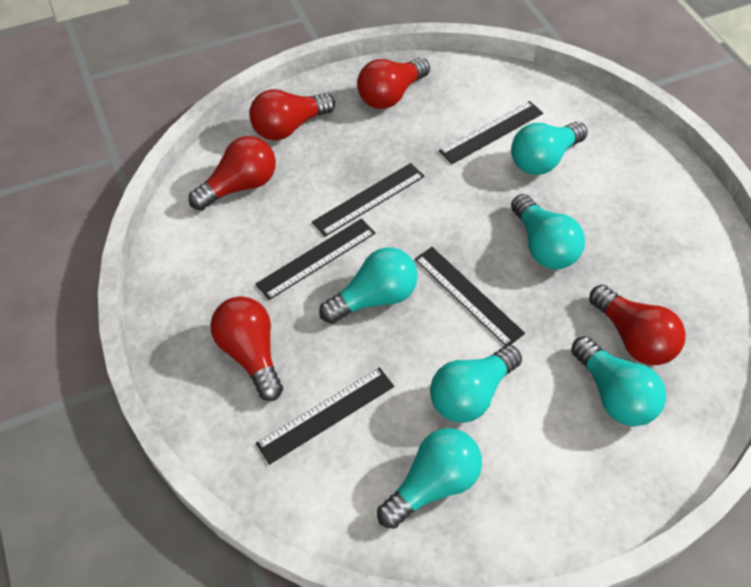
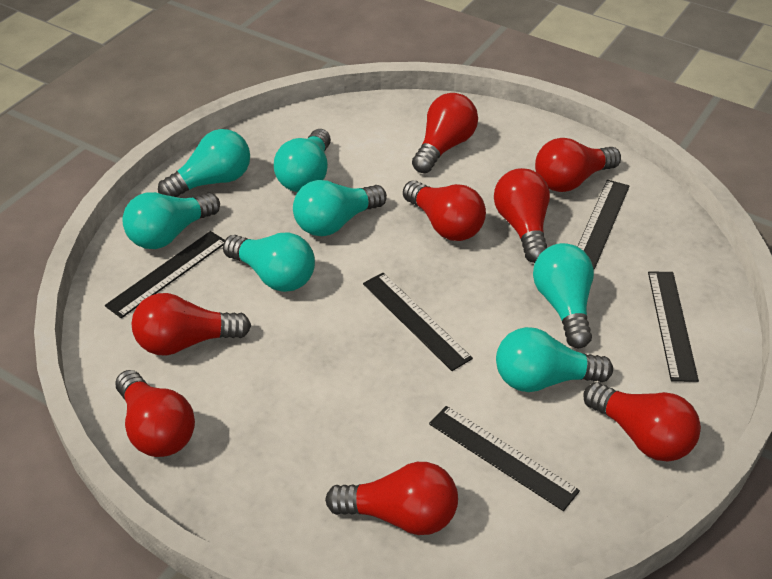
red light bulb: 5 -> 8
turquoise light bulb: 6 -> 7

